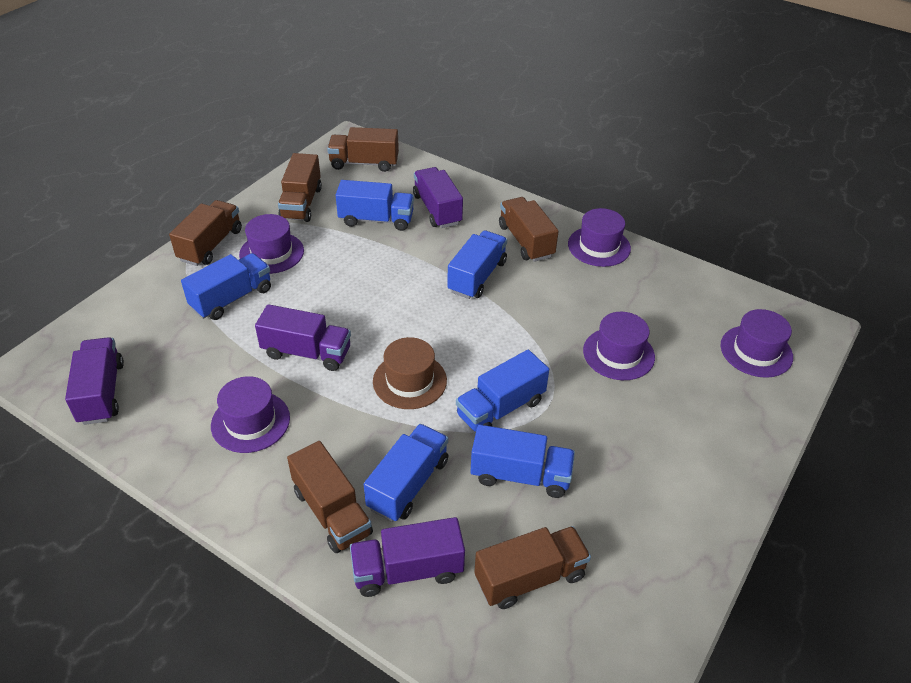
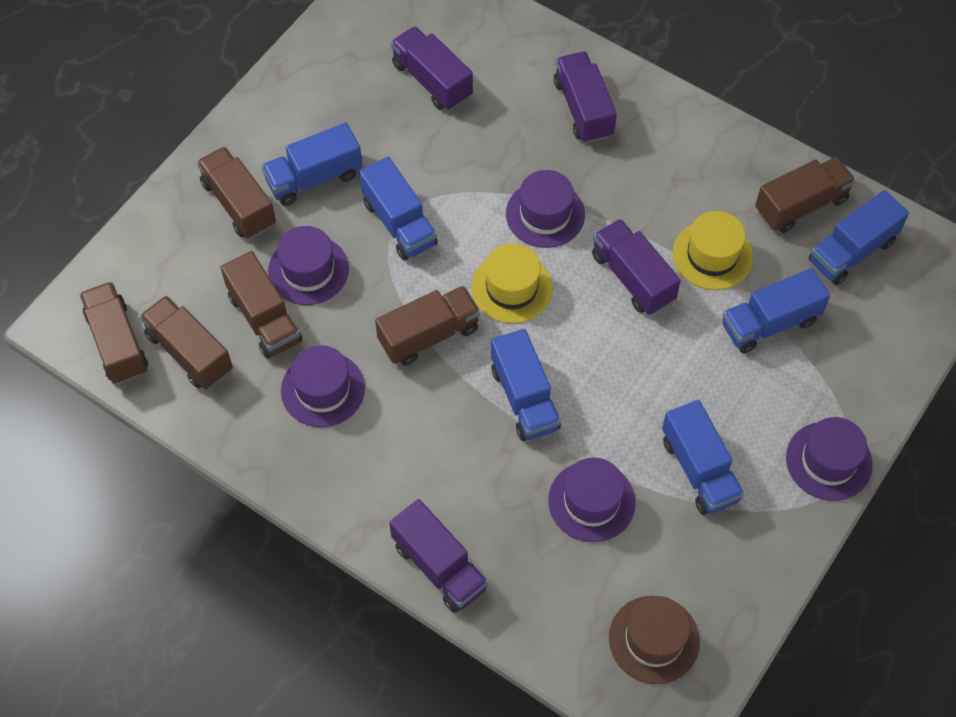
yellow hat: 0 -> 2

